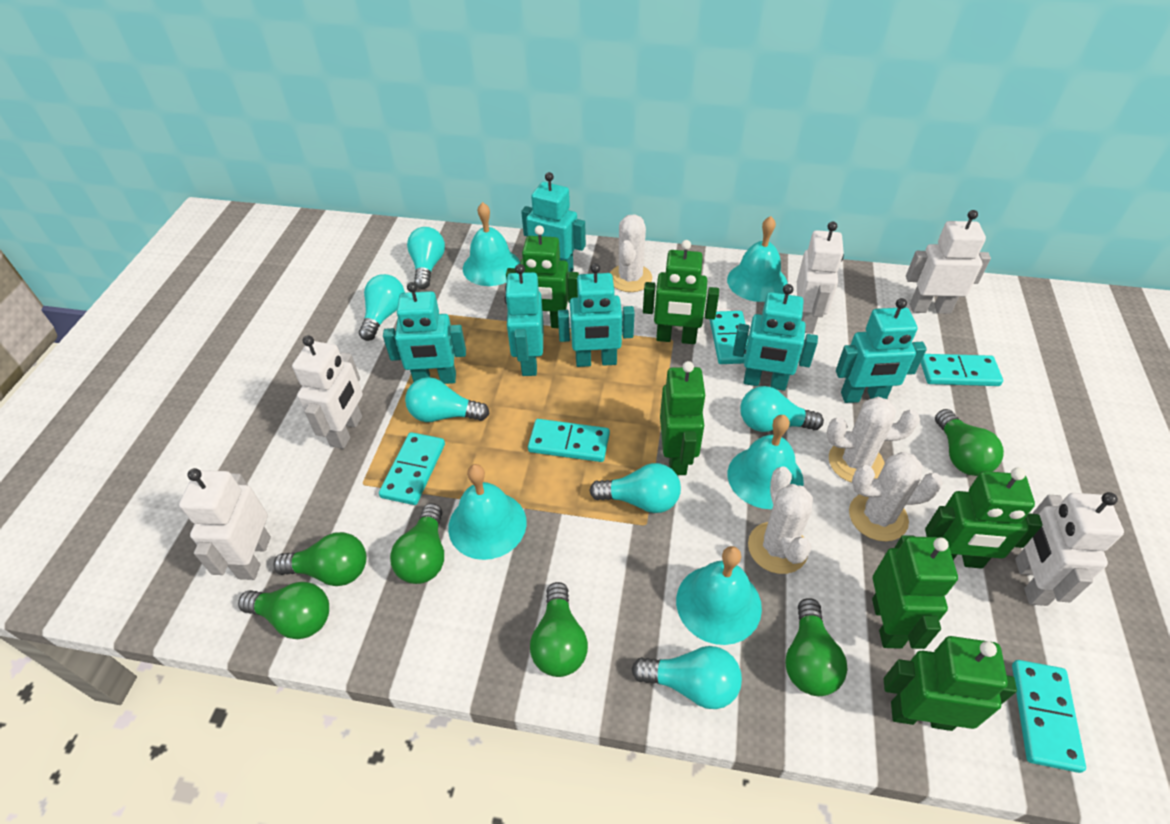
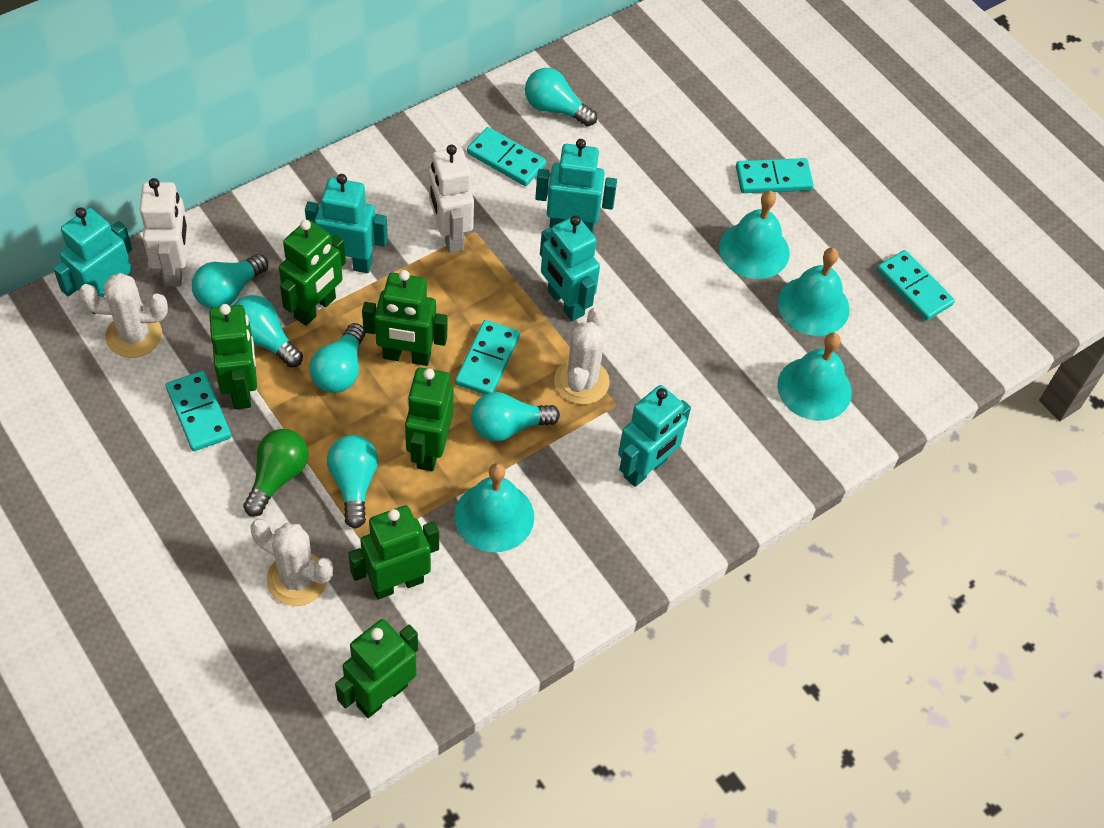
green light bulb: 6 -> 1
turquoise bell: 5 -> 4
turquoise robot: 6 -> 5
white cactus: 4 -> 3
white robot: 5 -> 2

